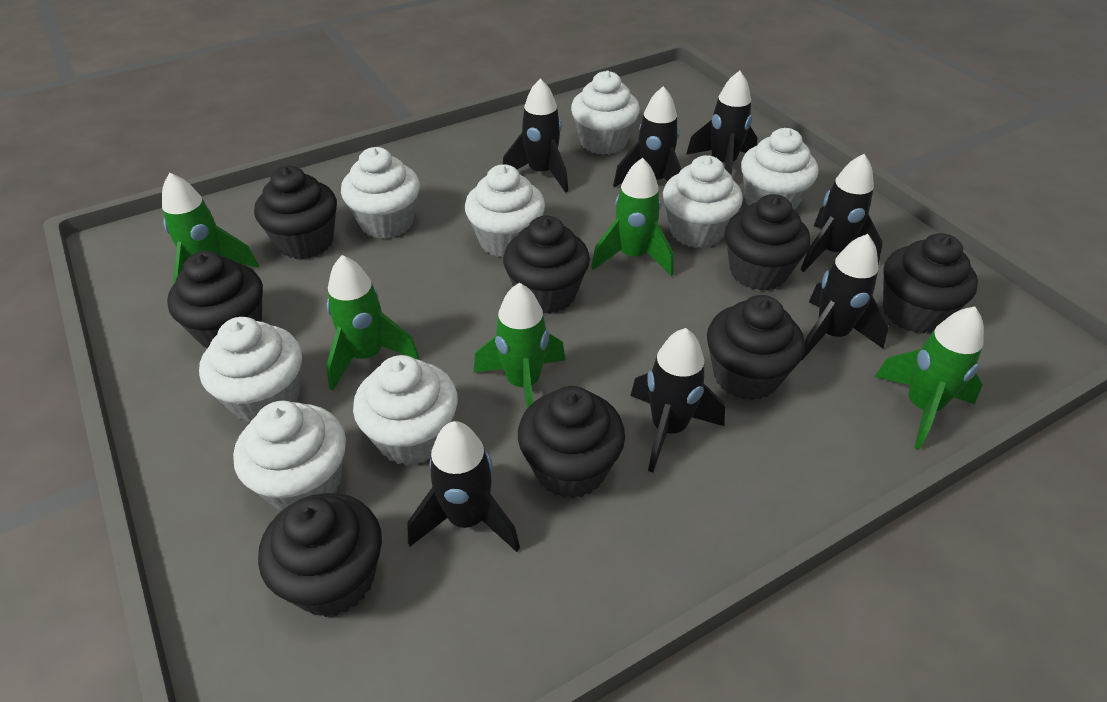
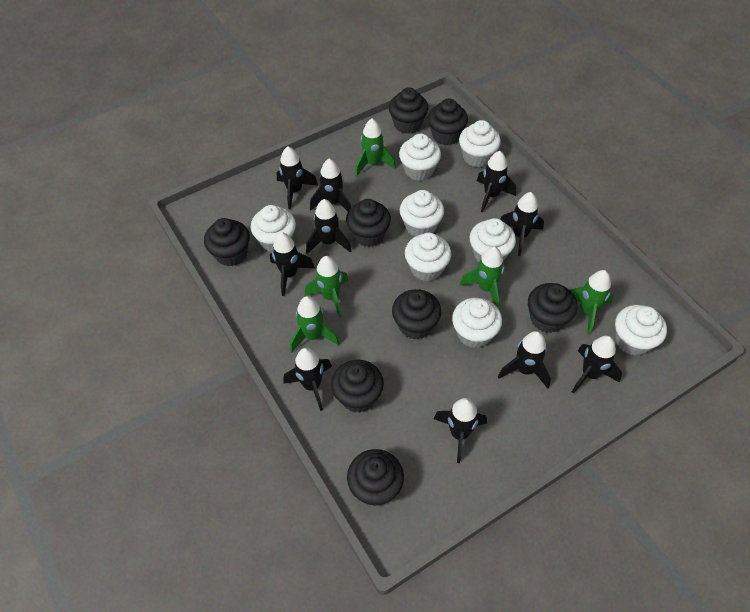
black rocket: 7 -> 10

